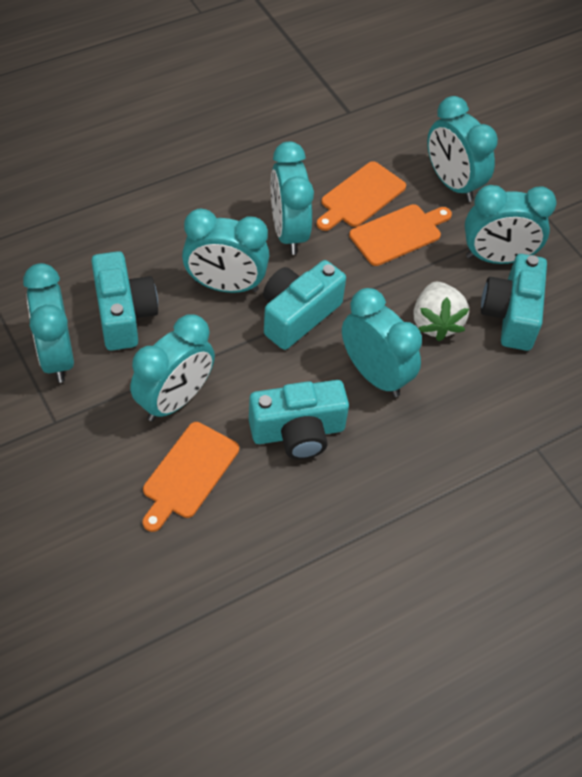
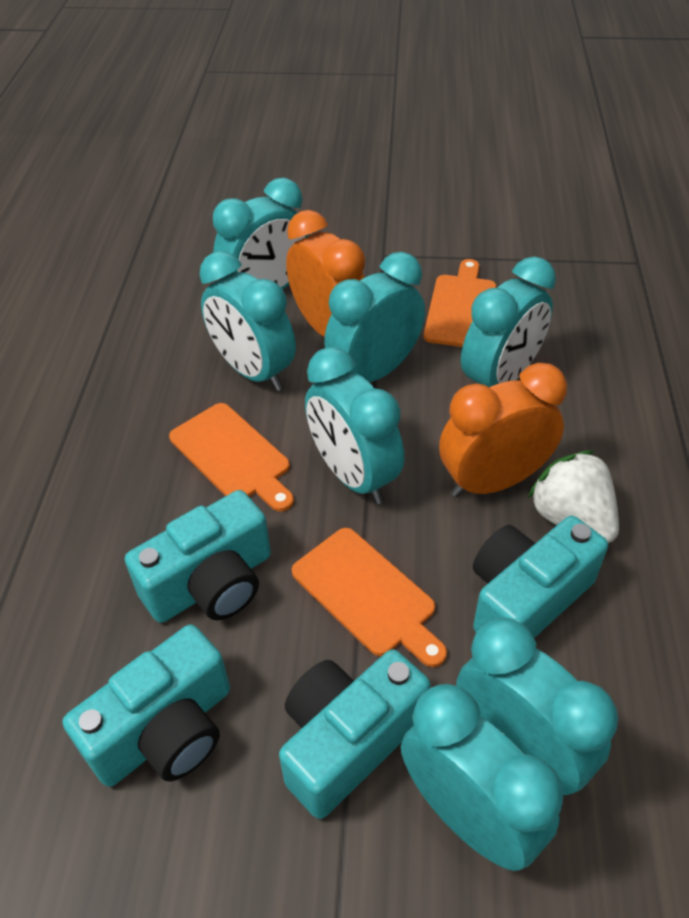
orange clock: 0 -> 2

